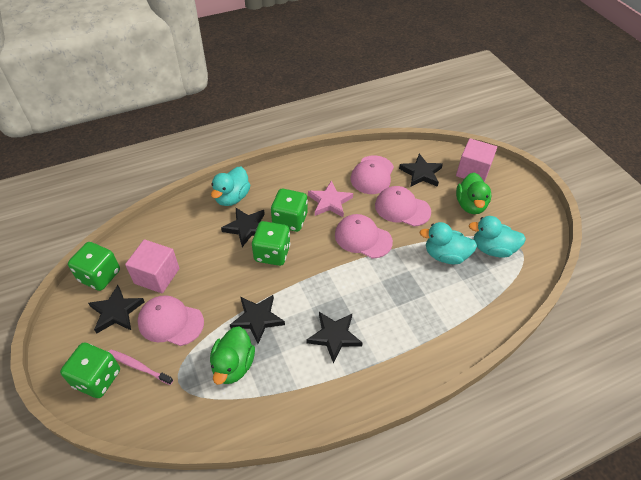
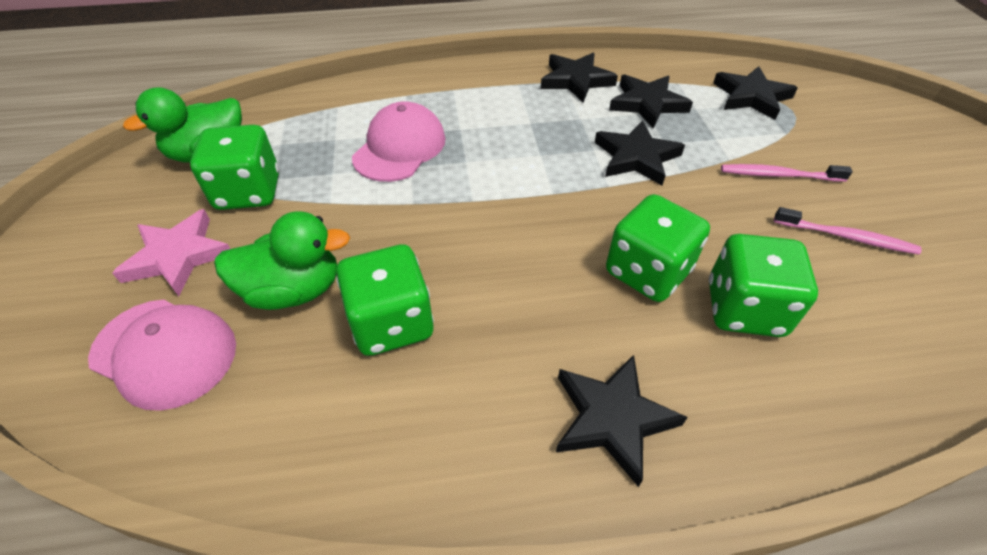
pink cap: 4 -> 2
pink cube: 2 -> 0
pink toothbrush: 1 -> 2
turquoise duck: 3 -> 0

